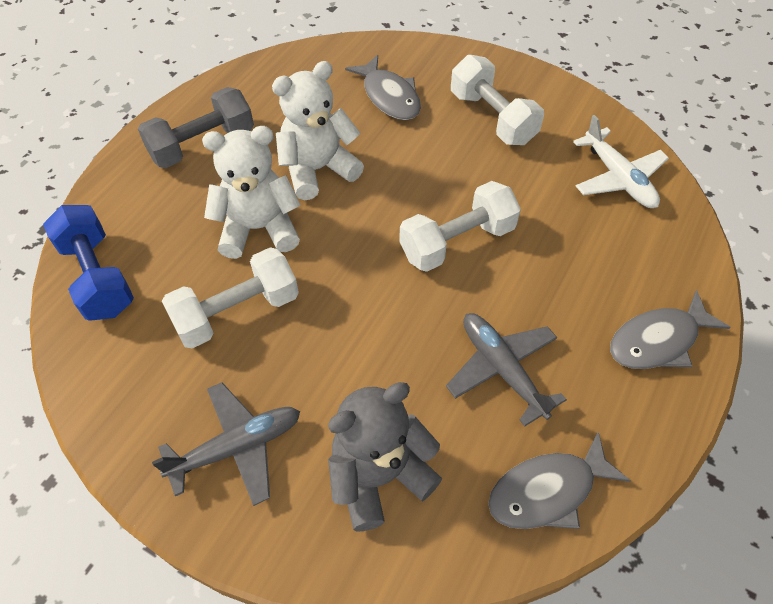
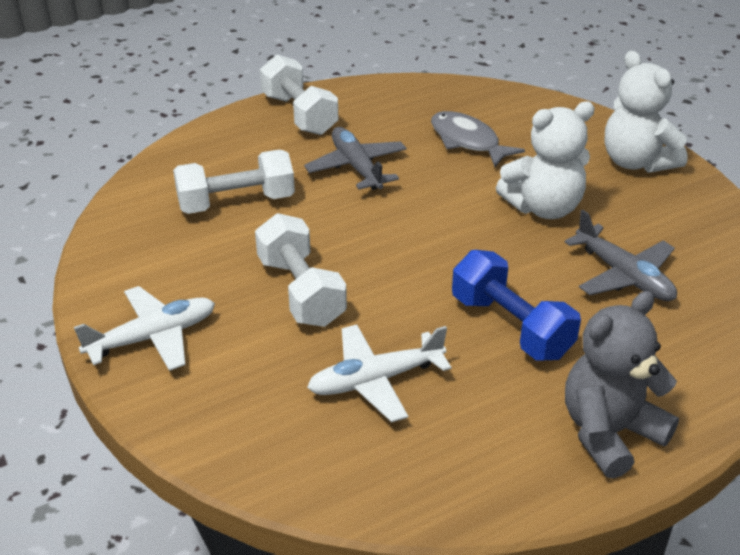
grey dumbbell: 1 -> 0
grey fish: 3 -> 1
white plane: 1 -> 2

